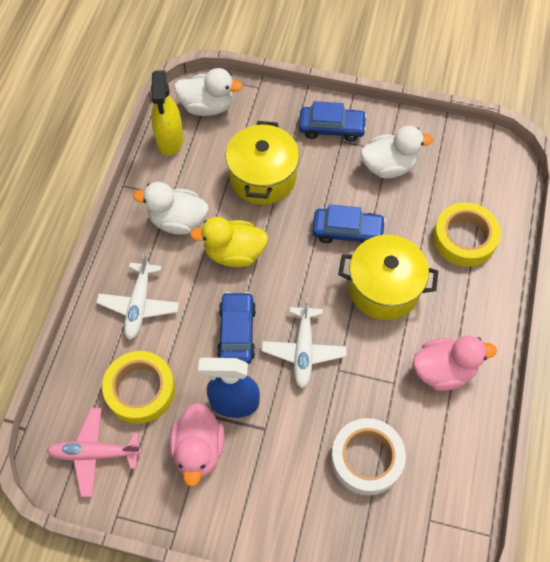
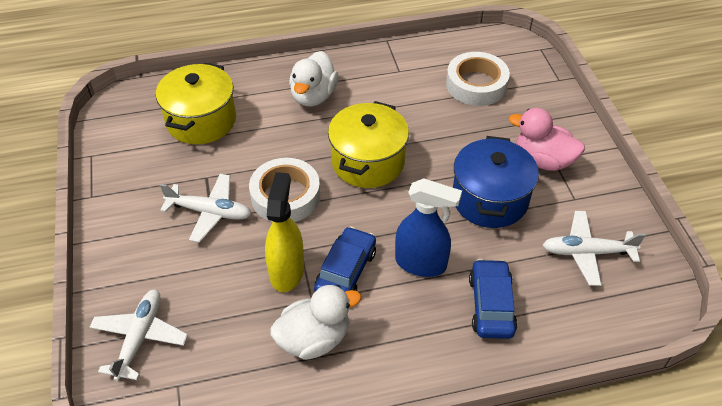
blue car: 3 -> 2
blue pot: 0 -> 1
pink duck: 2 -> 1
pink plane: 1 -> 0
white duck: 3 -> 2
white plane: 2 -> 3
white tape: 1 -> 2
yellow duck: 1 -> 0
yellow tape: 2 -> 0

